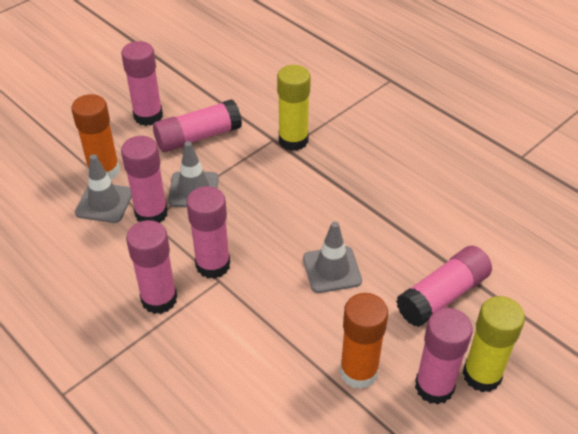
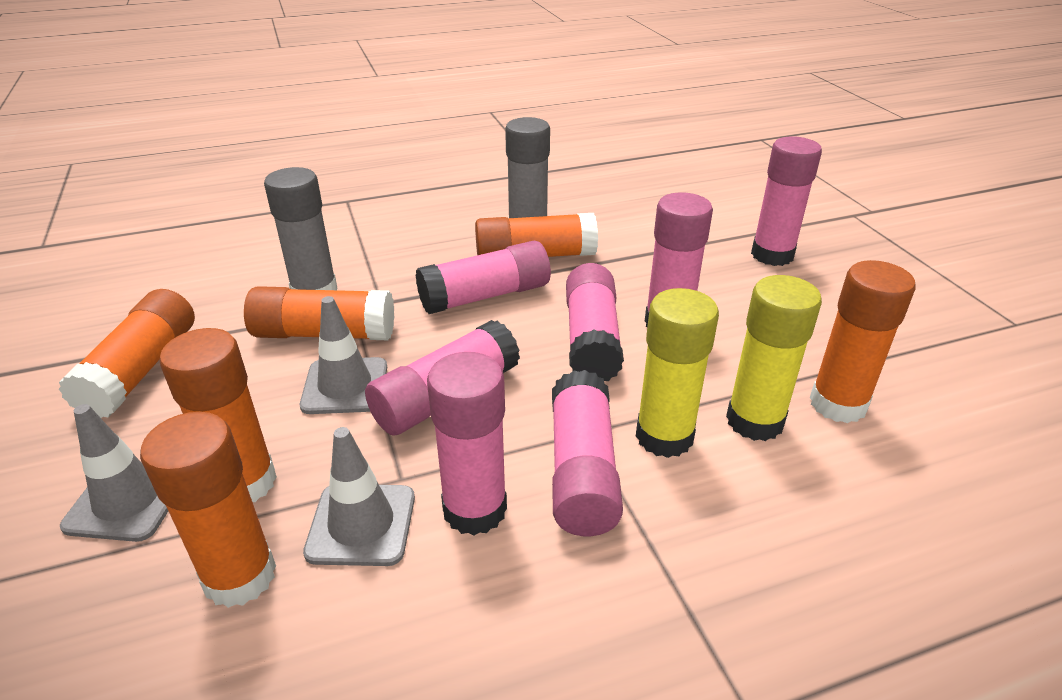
grey glue stick: 0 -> 2
orange glue stick: 2 -> 6

